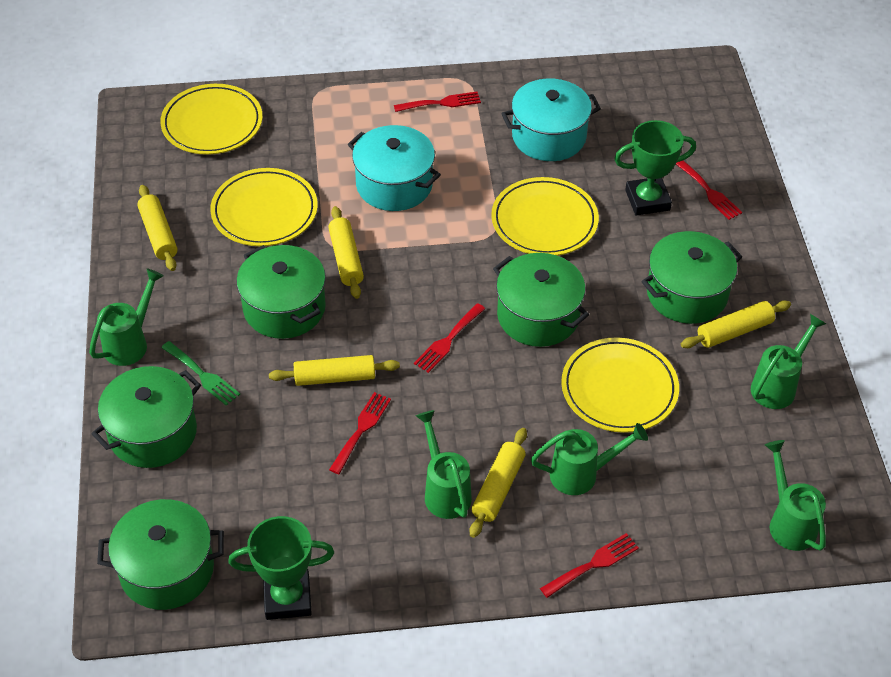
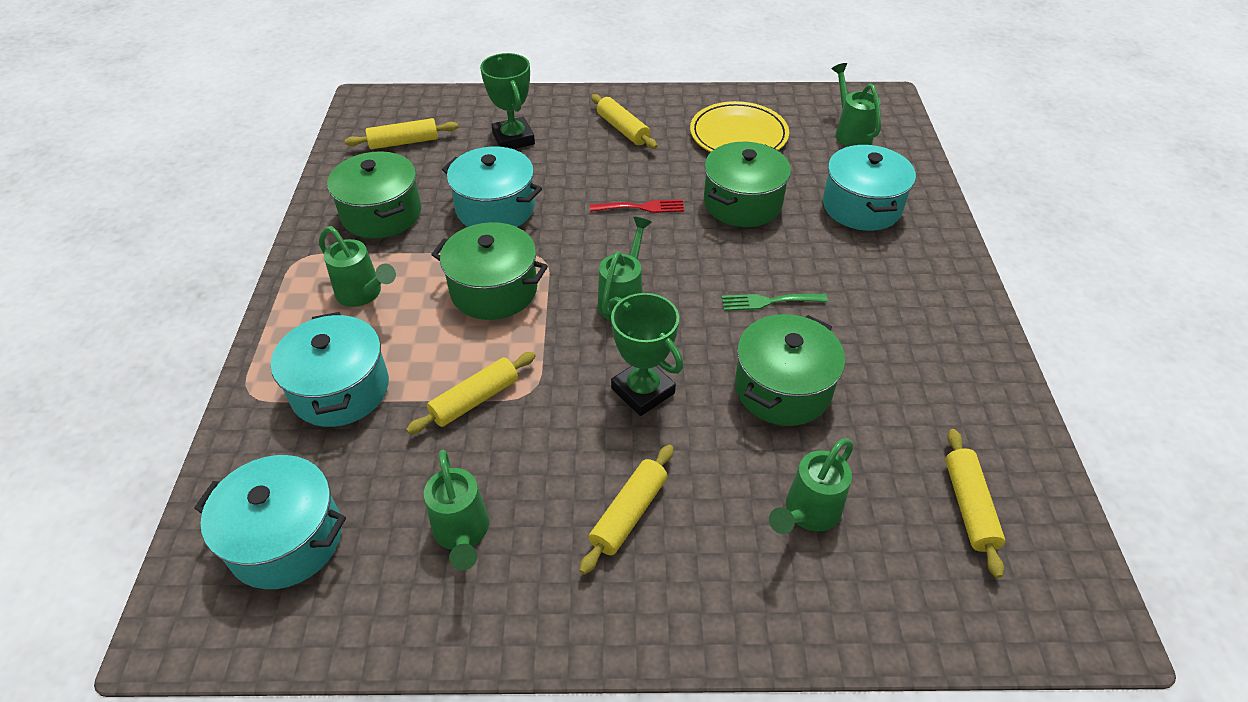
green pot: 5 -> 4
red fork: 5 -> 1
turquoise pot: 2 -> 4
yellow plate: 4 -> 1

